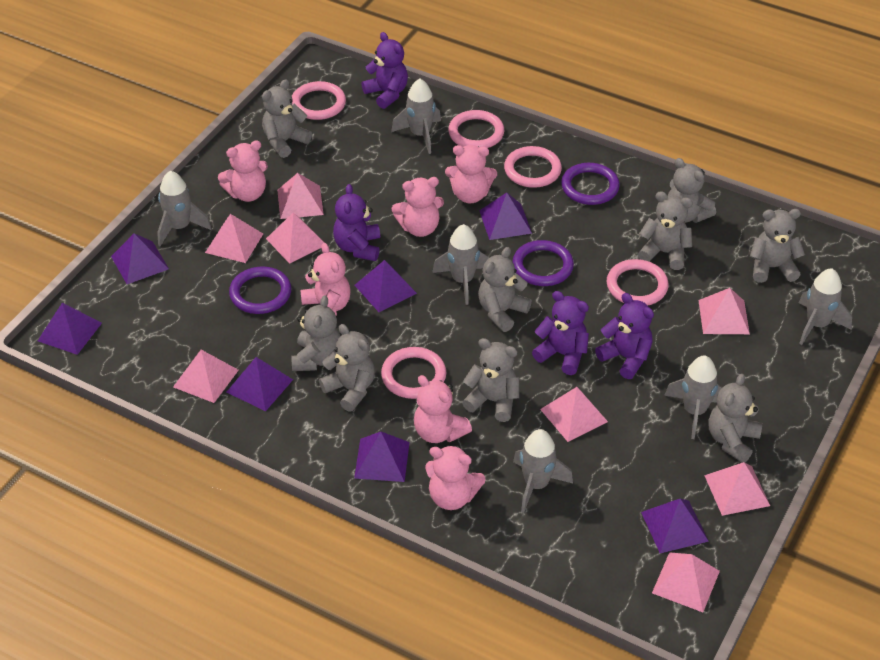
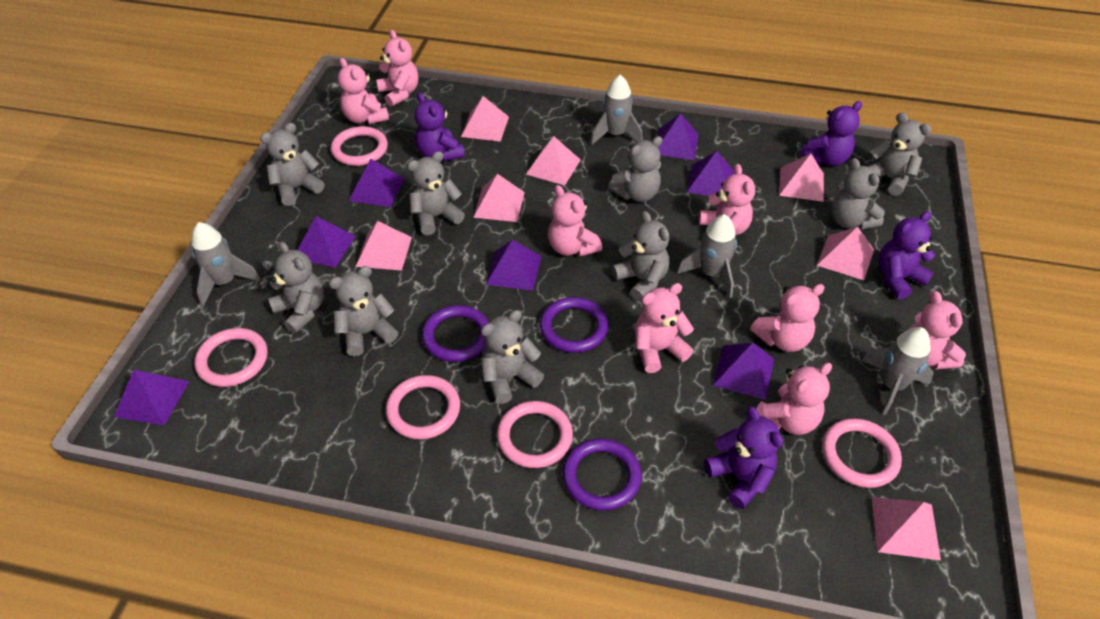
grey rocket: 6 -> 4
pink pyramid: 8 -> 7
pink teddy bear: 6 -> 8

